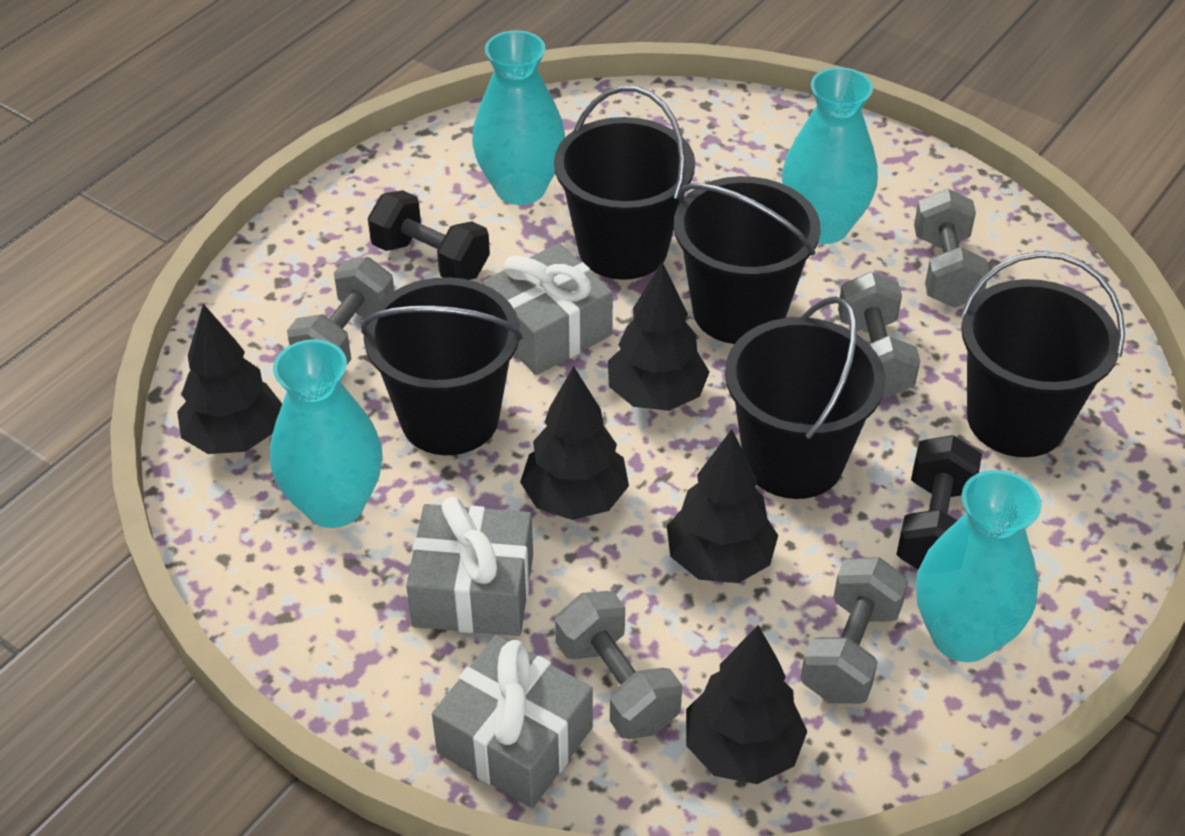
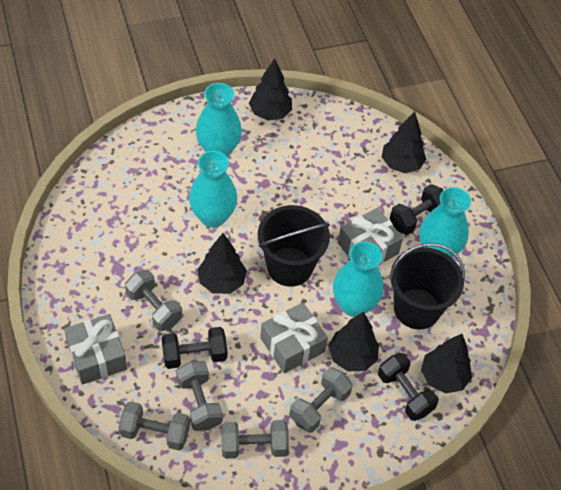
black bucket: 5 -> 2
black dumbbell: 2 -> 3

